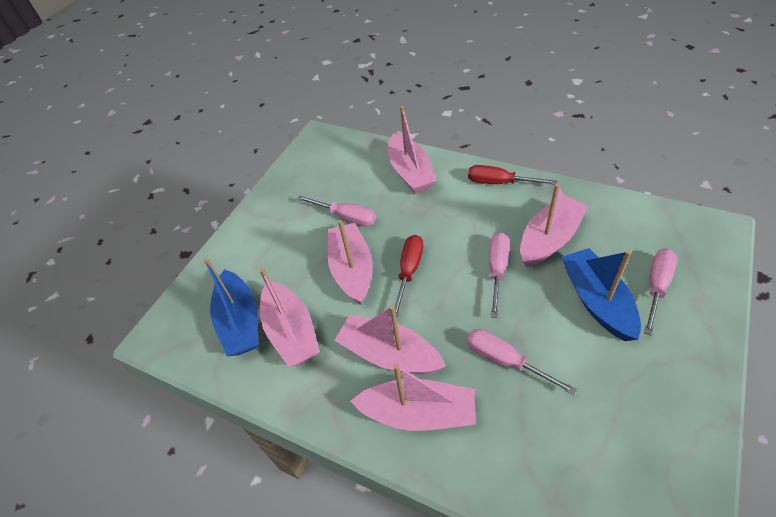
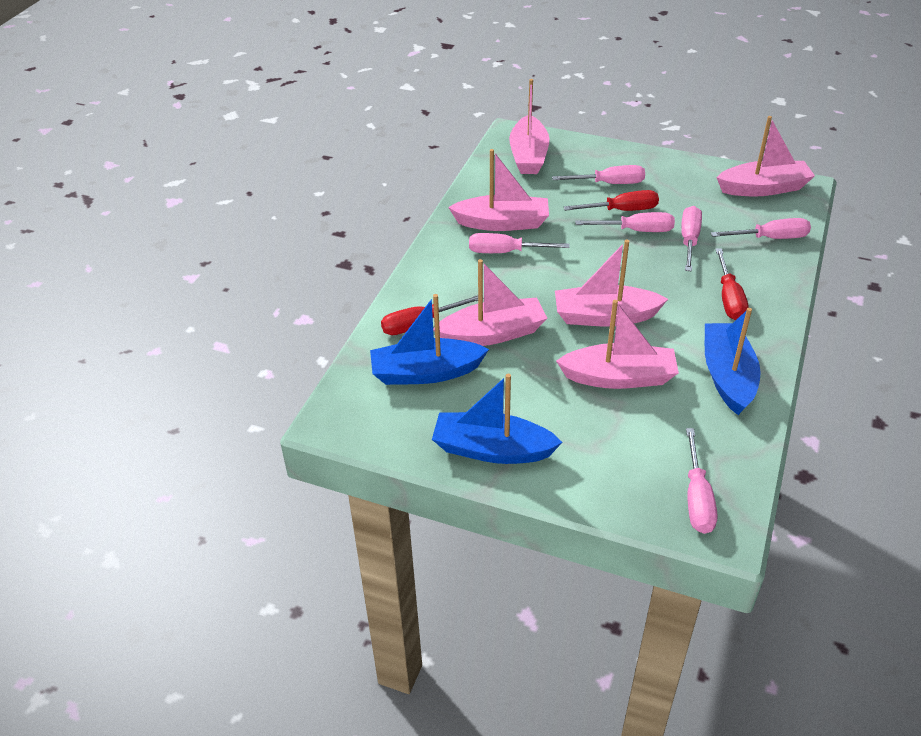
blue boat: 2 -> 3
pink screwdriver: 4 -> 6
red screwdriver: 2 -> 3

